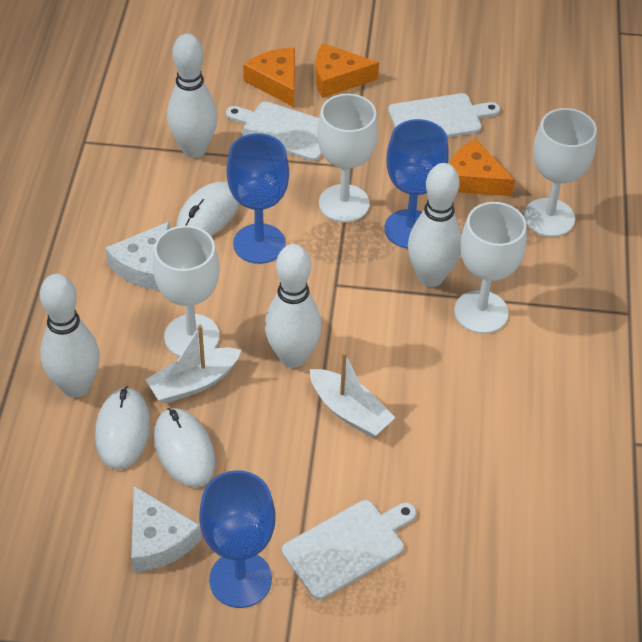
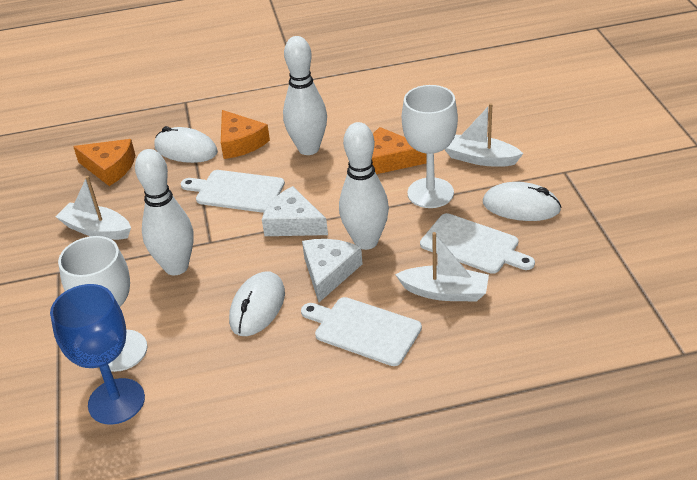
blue goblet: 3 -> 1
white boat: 2 -> 3
white bowling pin: 4 -> 3
white goblet: 4 -> 2

